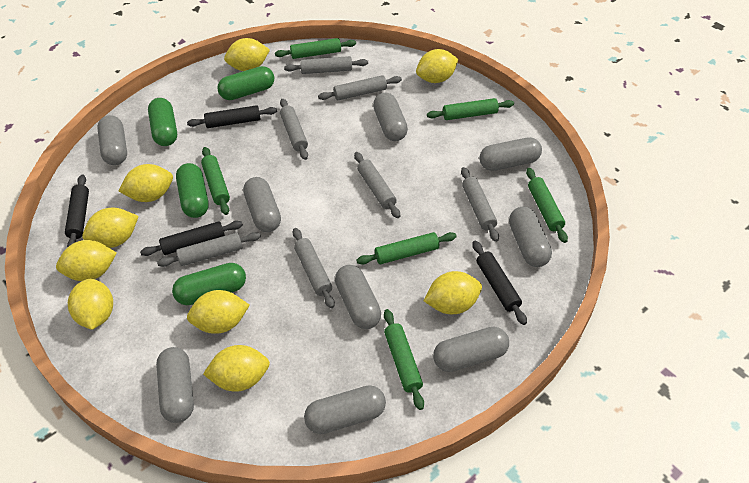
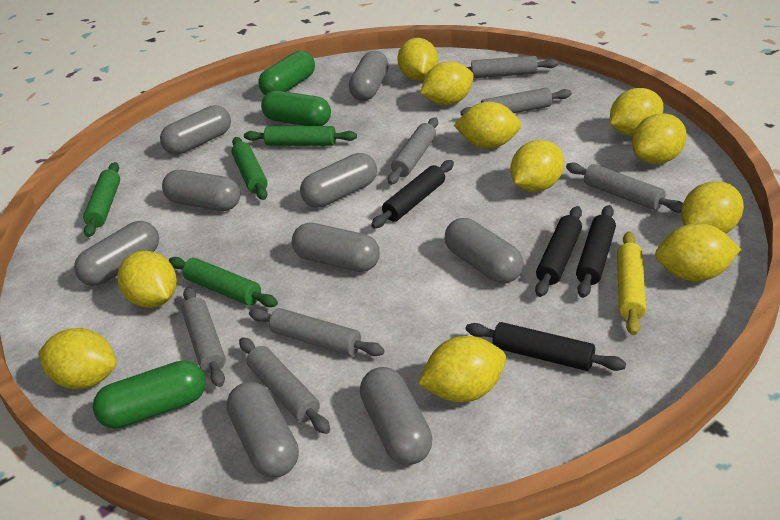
green capsule: 4 -> 3
green rolling pin: 6 -> 4
yellow lemon: 9 -> 11
yellow rolling pin: 0 -> 1

